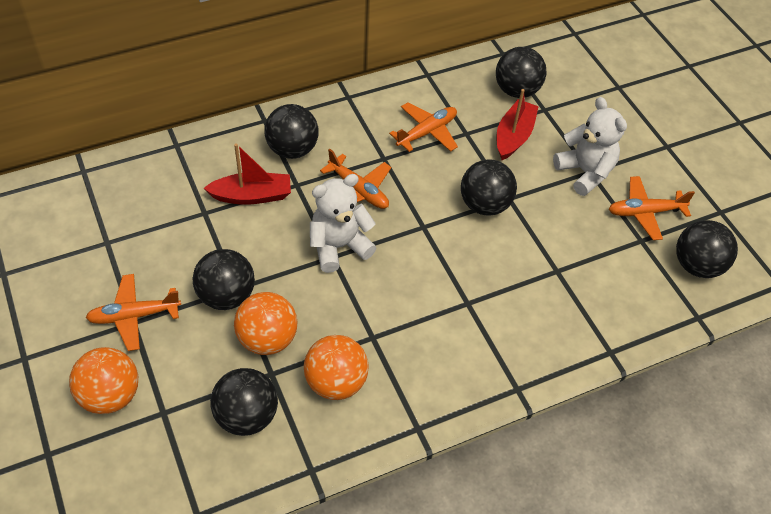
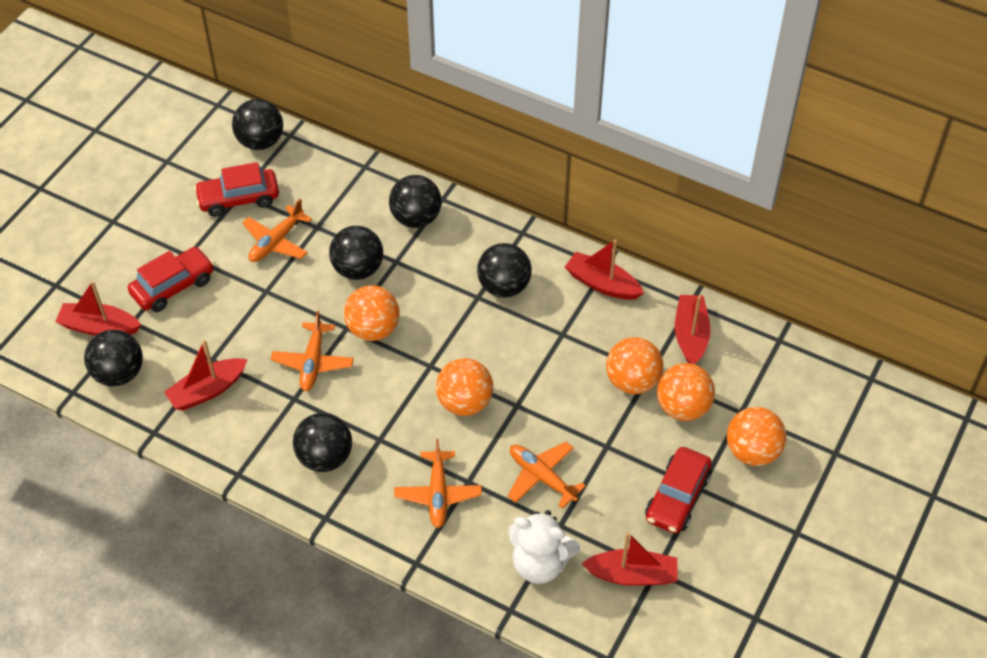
orange ball: 3 -> 5
red boat: 2 -> 5
red car: 0 -> 3
white teddy bear: 2 -> 1

